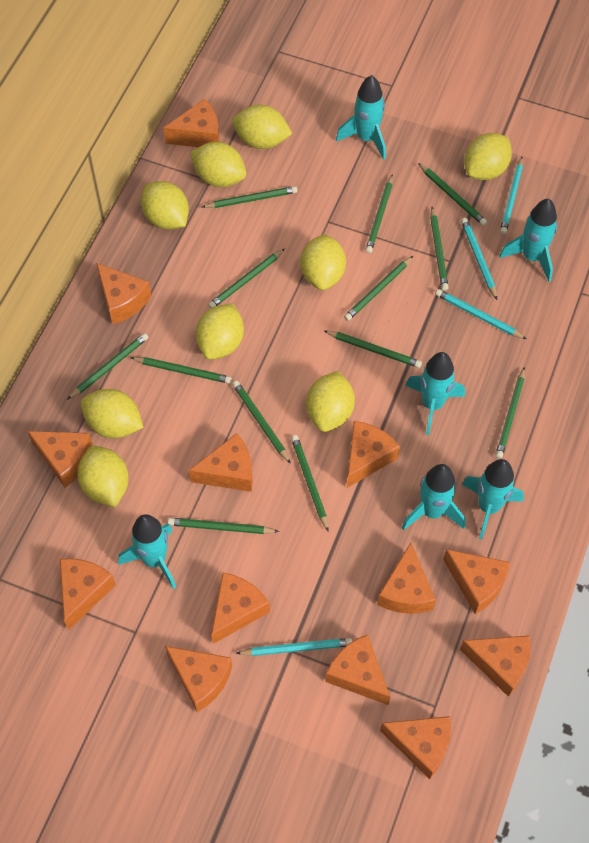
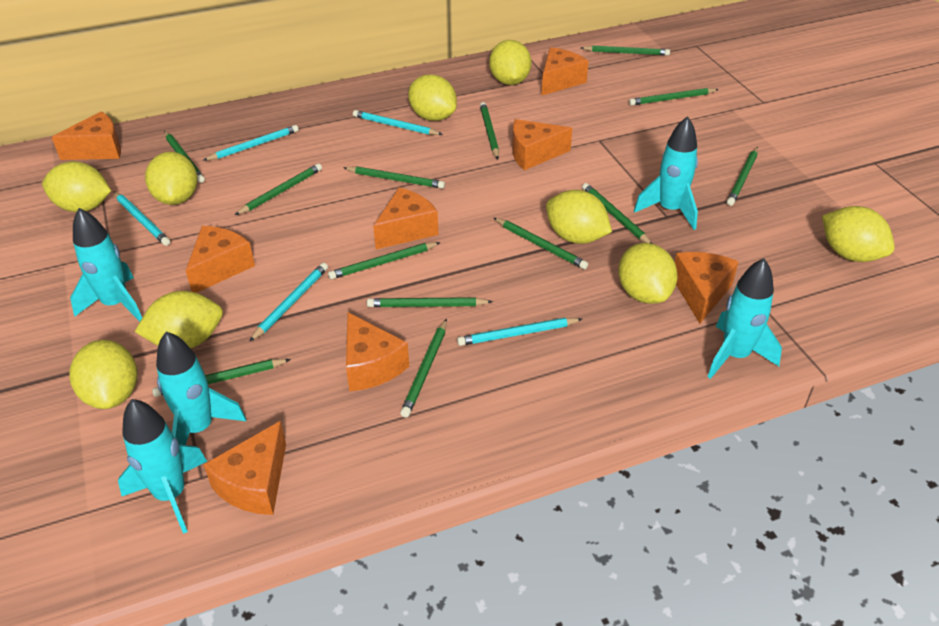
orange cheese: 13 -> 8
turquoise pencil: 4 -> 5
turquoise rocket: 6 -> 5

